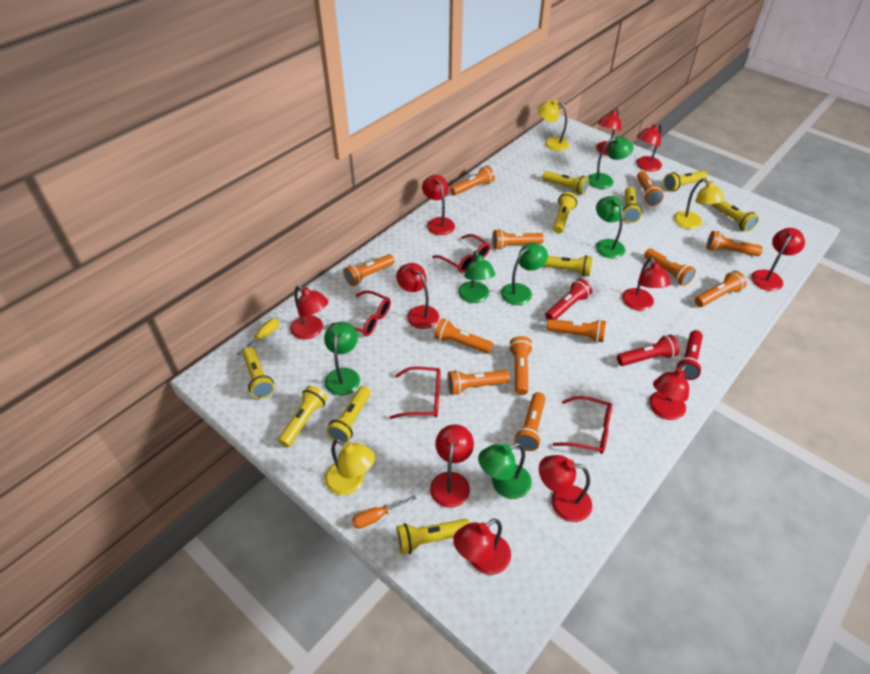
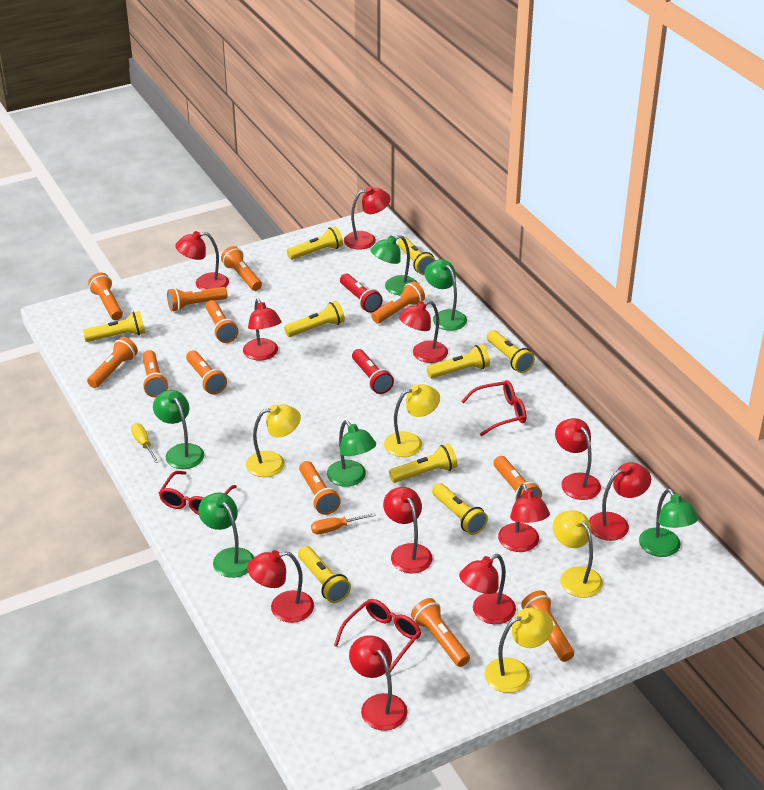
red flashlight: 3 -> 2
red glasses: 4 -> 3
yellow flashlight: 10 -> 9
yellow lamp: 3 -> 4

